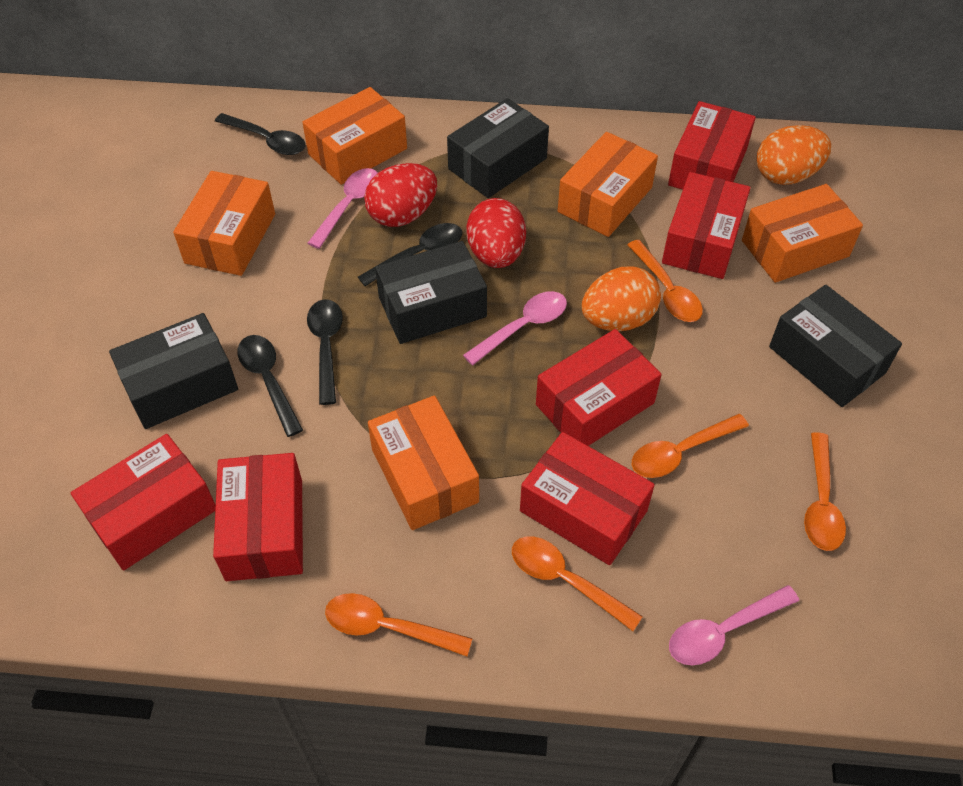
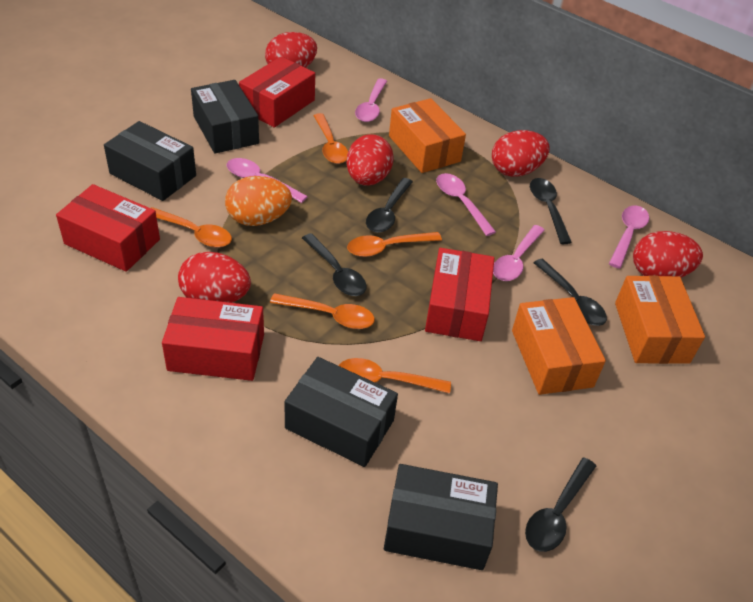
black spoon: 4 -> 5
orange box: 5 -> 3
orange egg: 2 -> 1
pink spoon: 3 -> 5
red box: 6 -> 4
red egg: 2 -> 5

